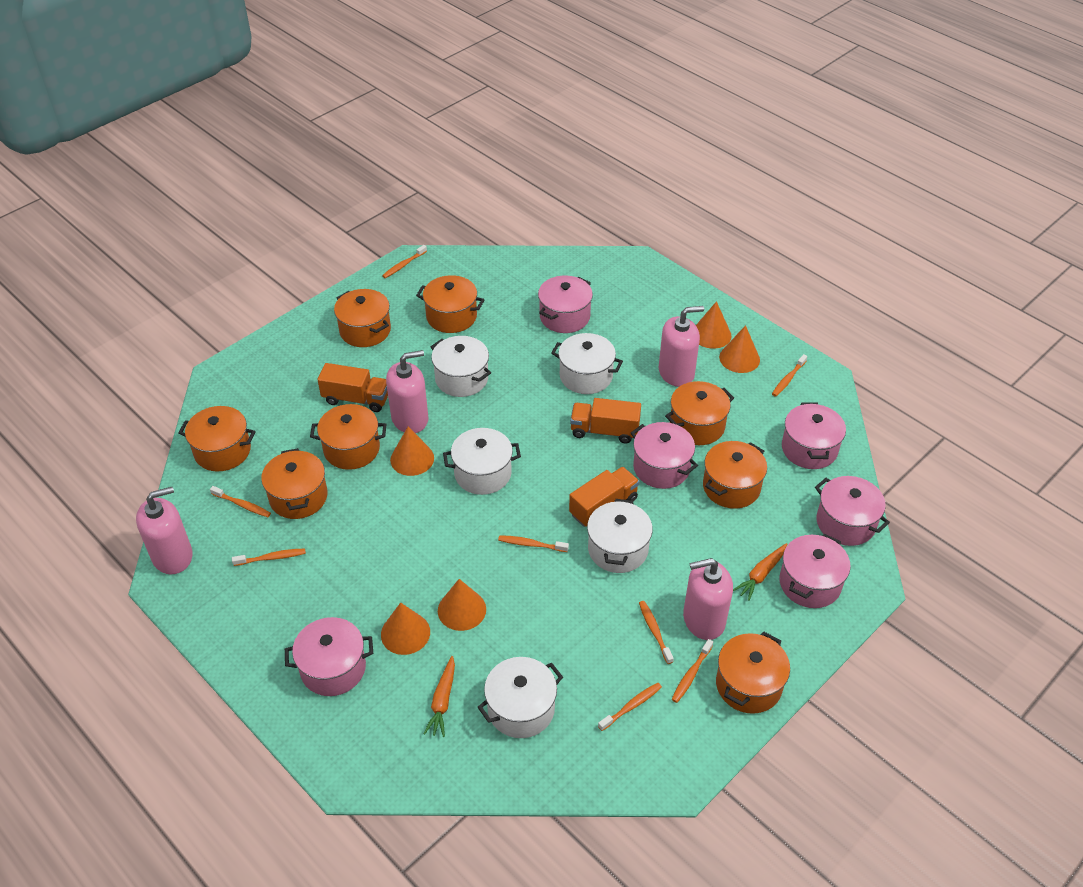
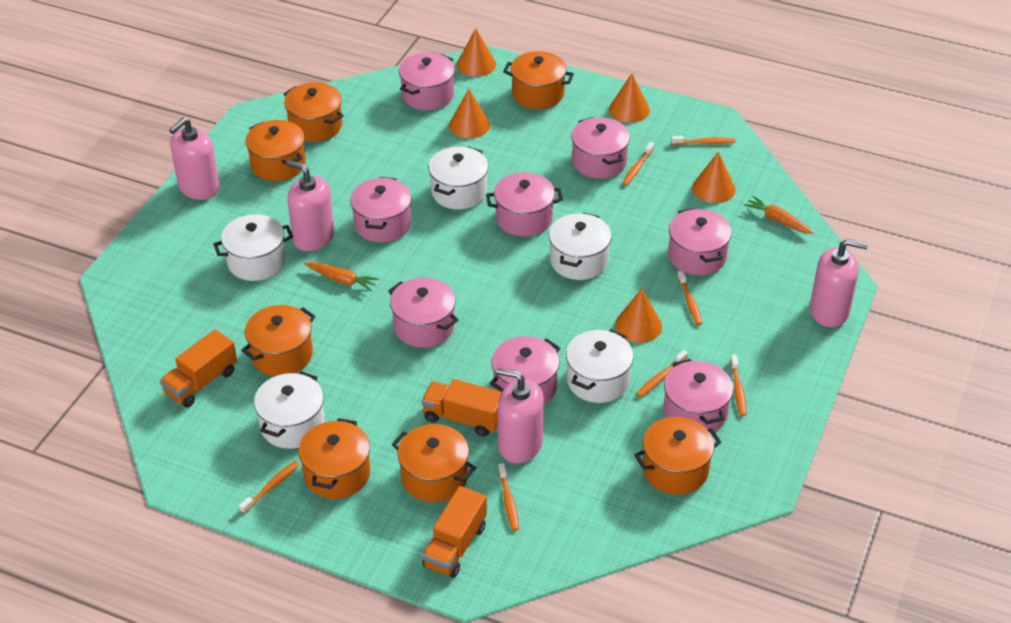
orange pot: 8 -> 7
orange toothbrush: 8 -> 7
pink pot: 6 -> 8

